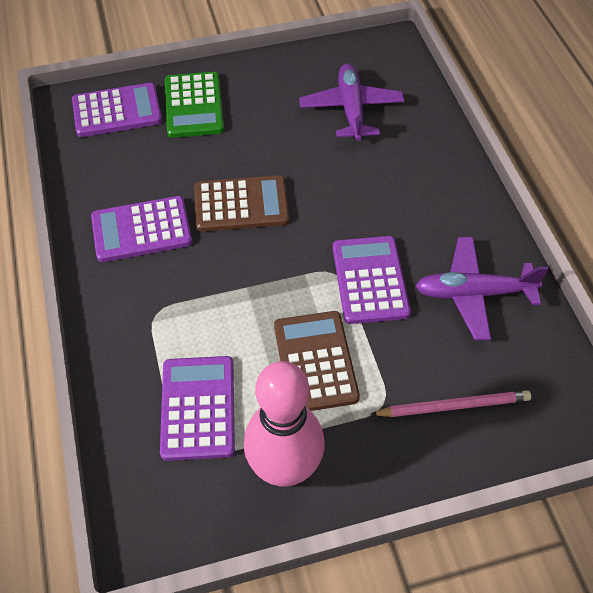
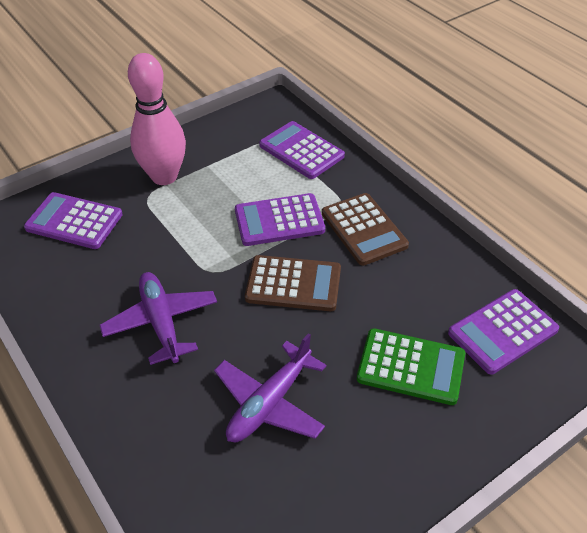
pink pencil: 1 -> 0

